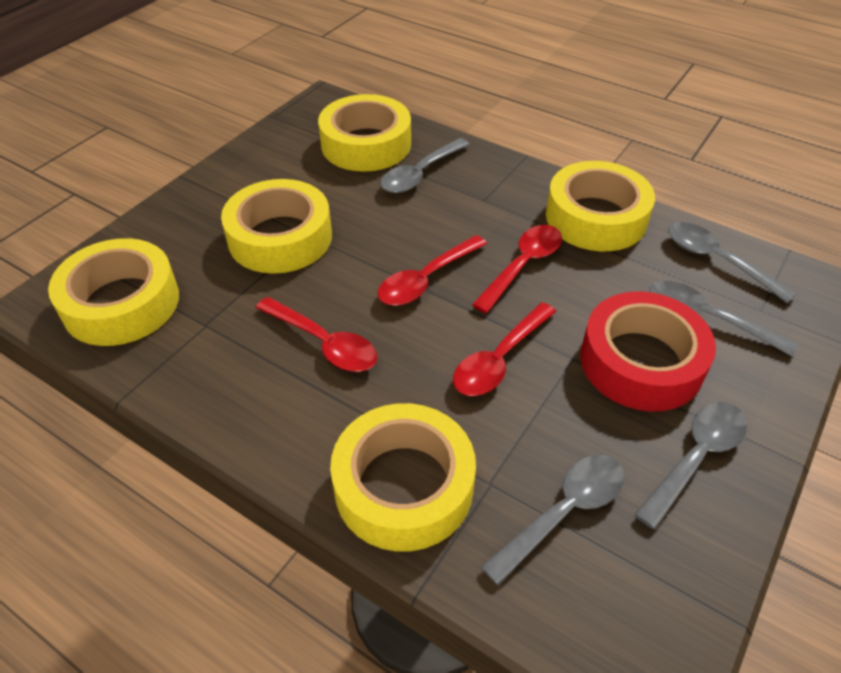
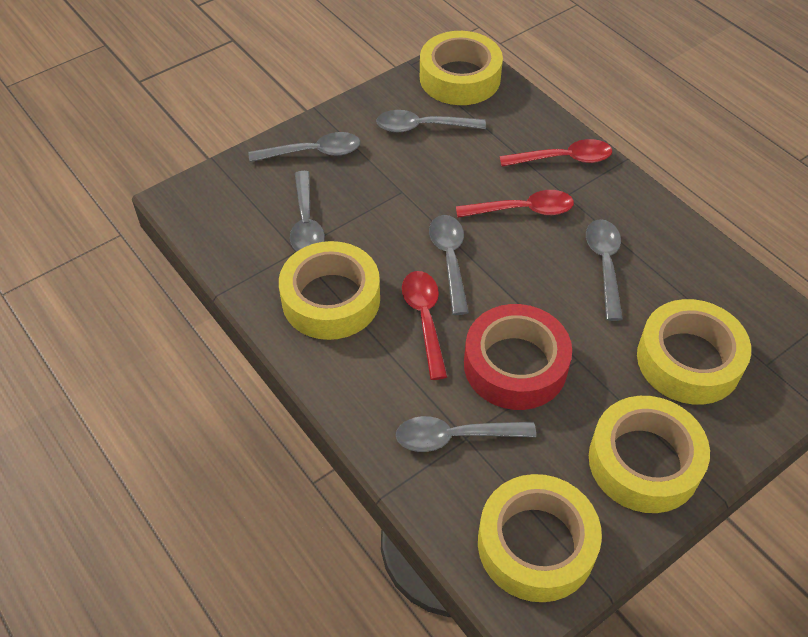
grey spoon: 5 -> 6
red spoon: 4 -> 3

